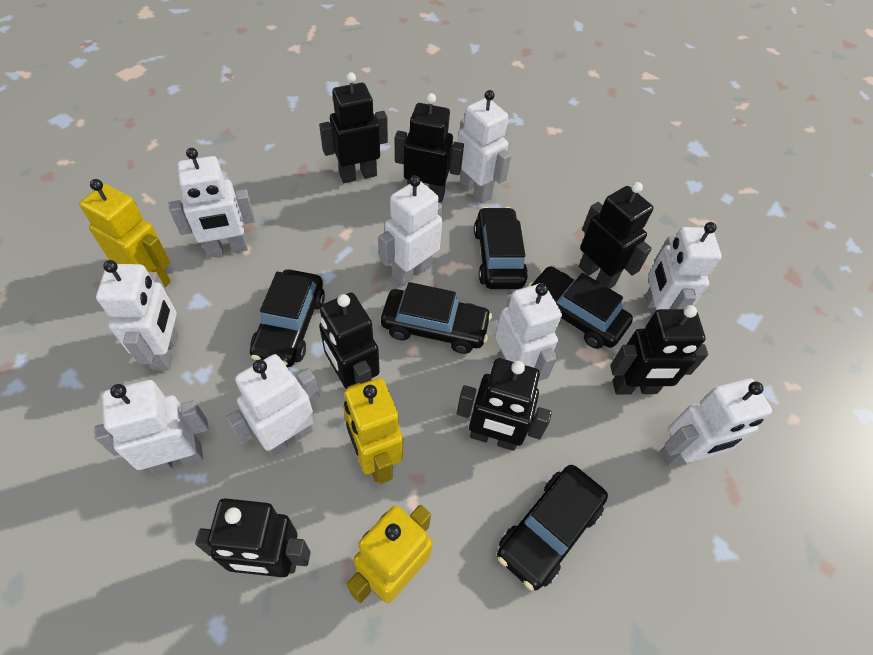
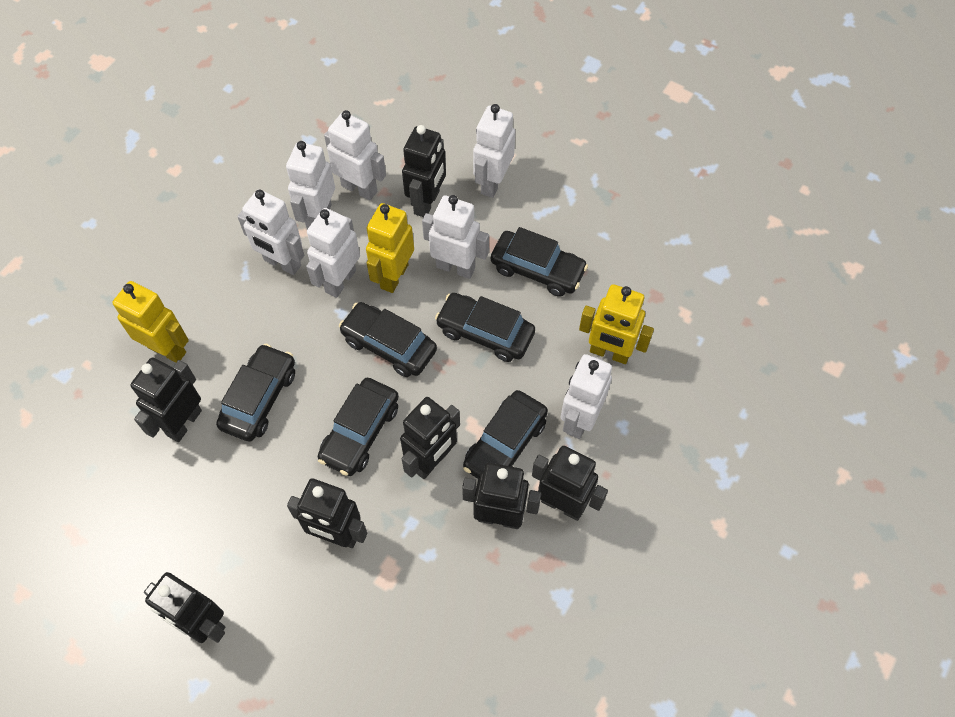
black car: 5 -> 6
white robot: 9 -> 7

